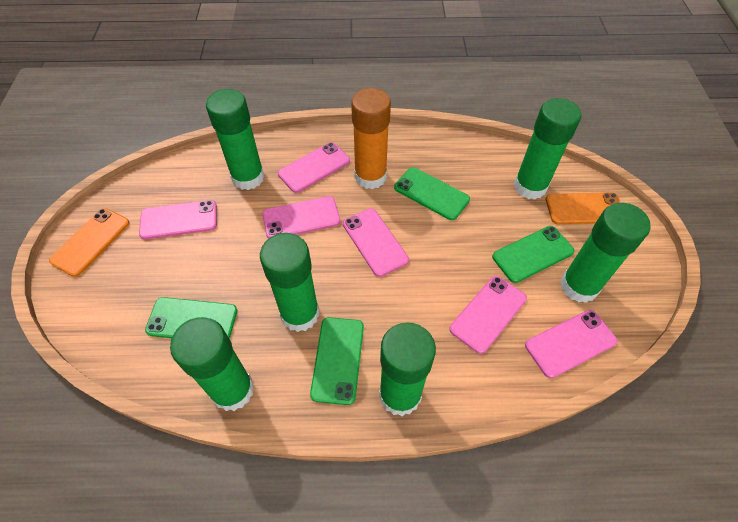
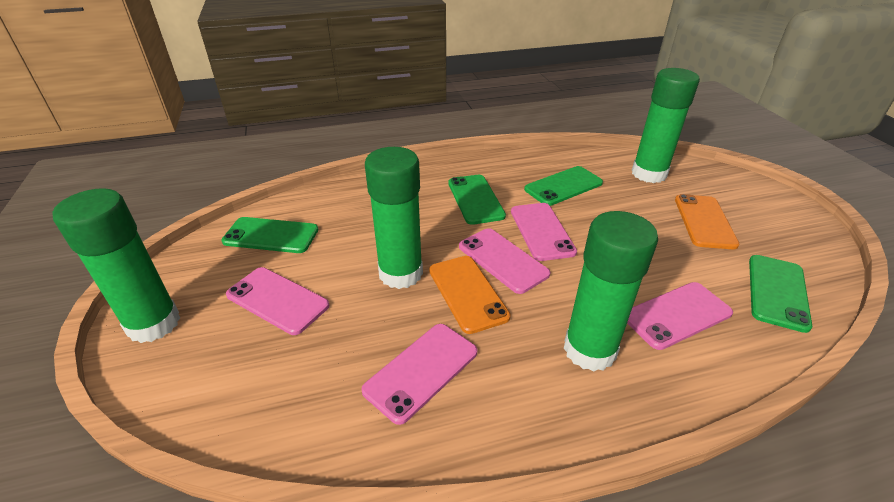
green glue stick: 6 -> 4
orange glue stick: 1 -> 0
pink phone: 6 -> 5

